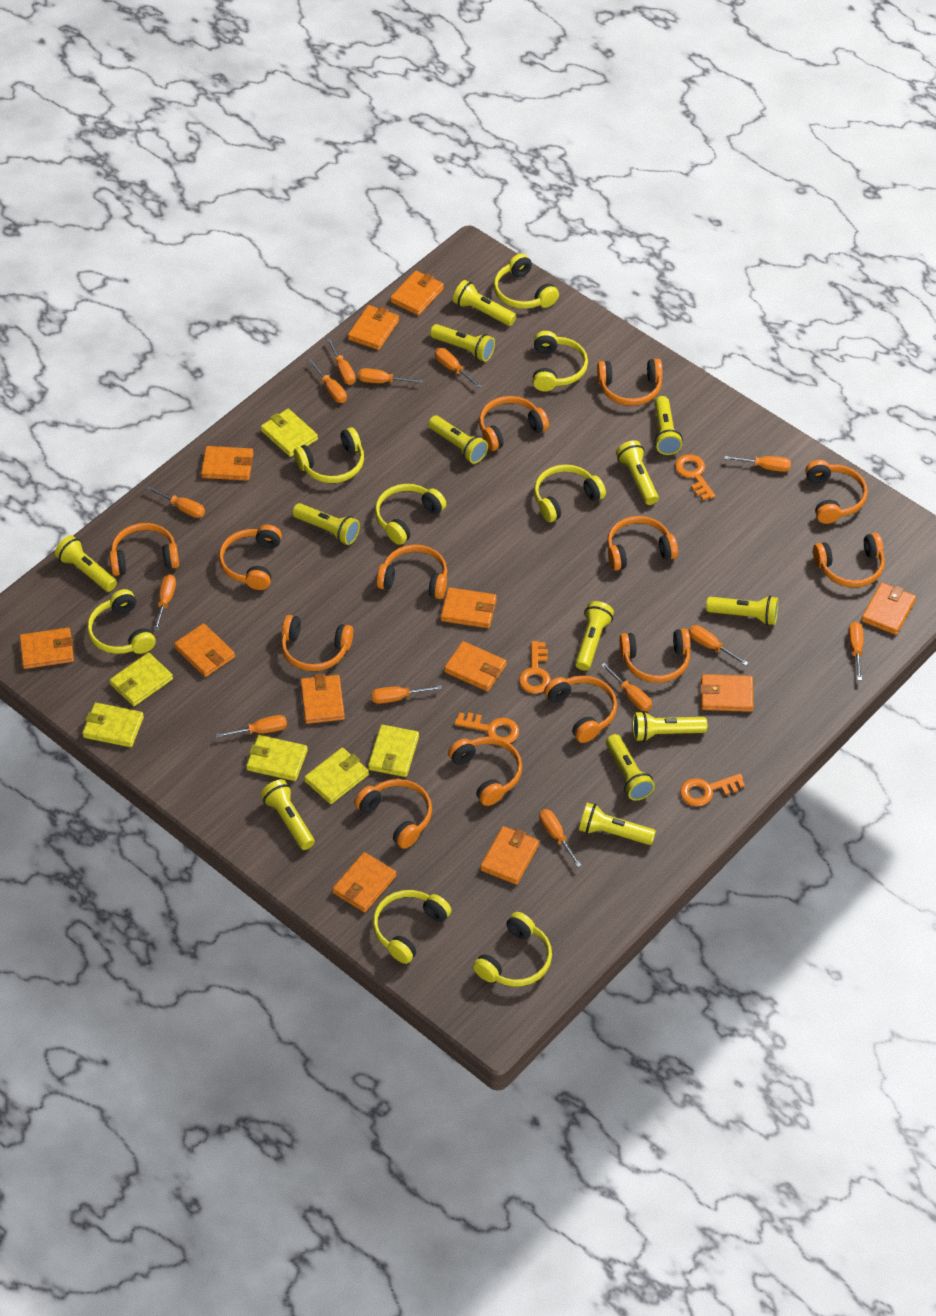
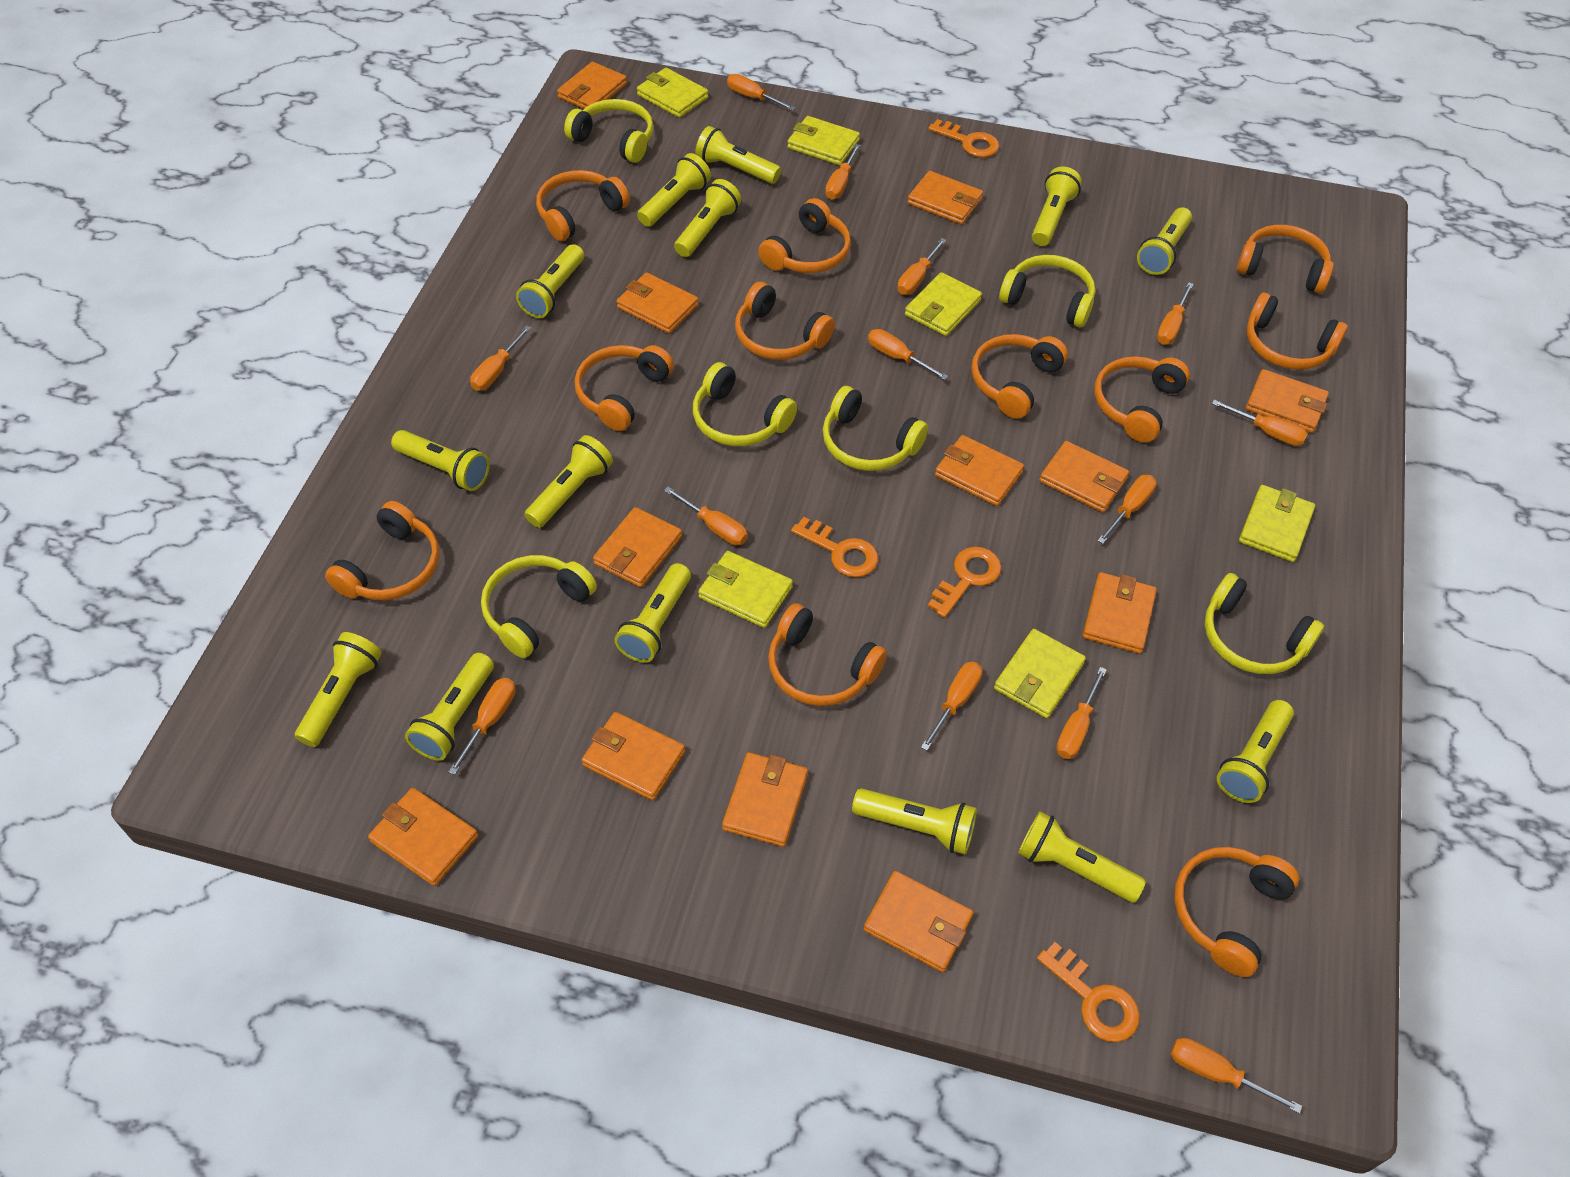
orange headphones: 13 -> 11
yellow flashlight: 13 -> 14
yellow headphones: 8 -> 6

